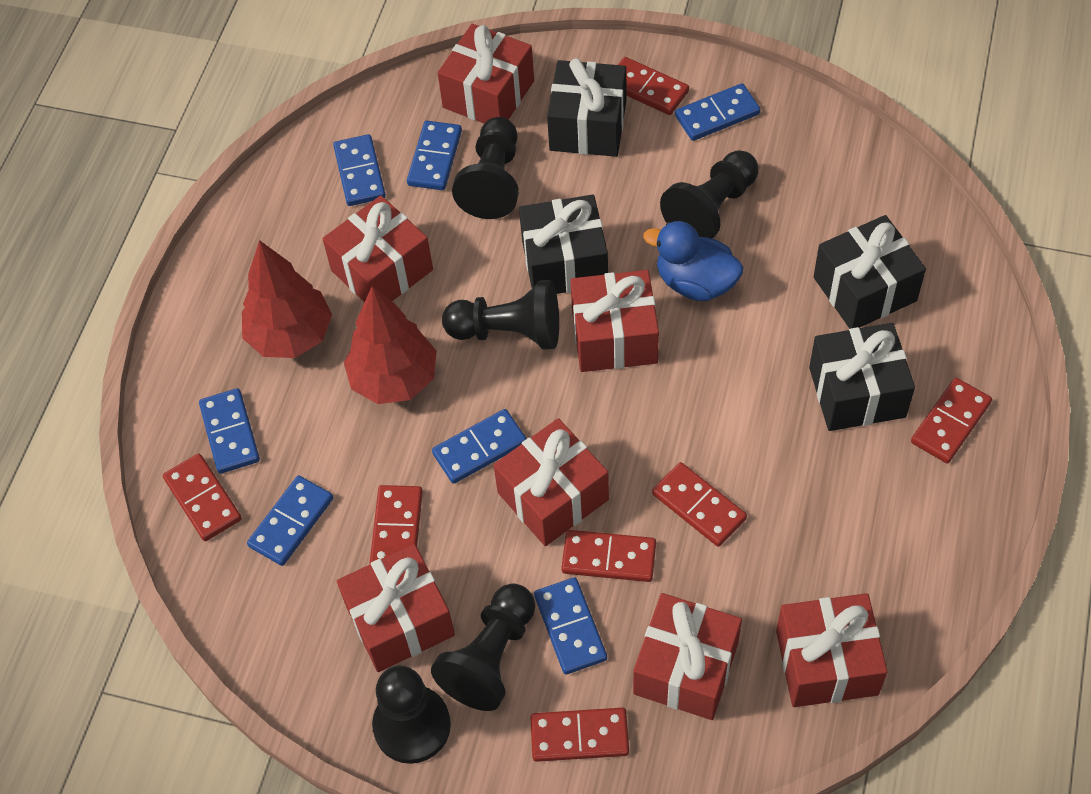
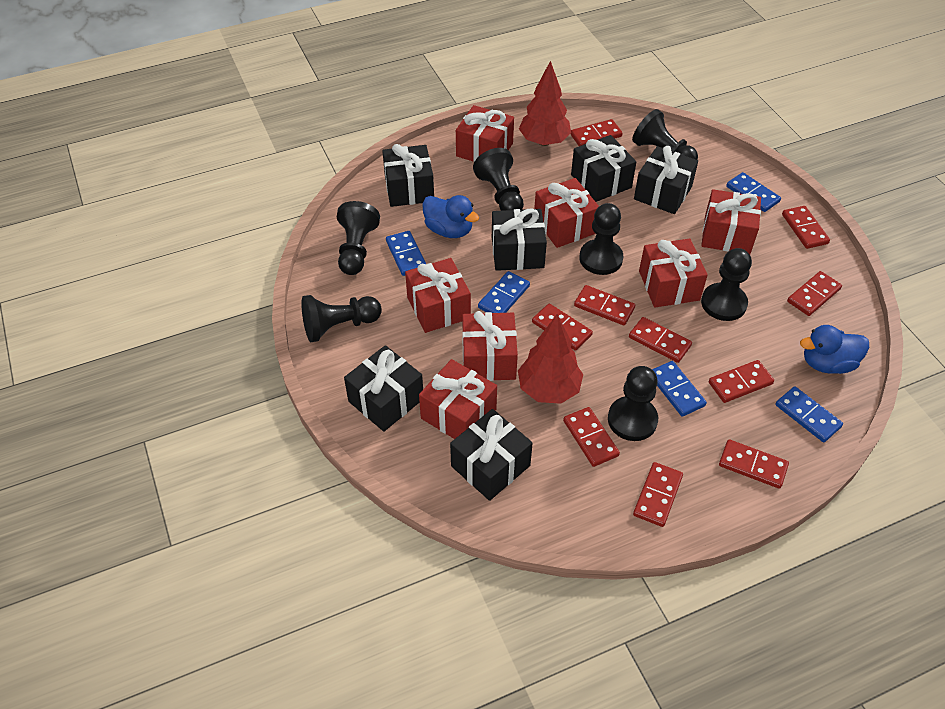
black gift: 4 -> 6
black pawn: 5 -> 7
blue domino: 7 -> 5
blue duck: 1 -> 2
red domino: 7 -> 10

